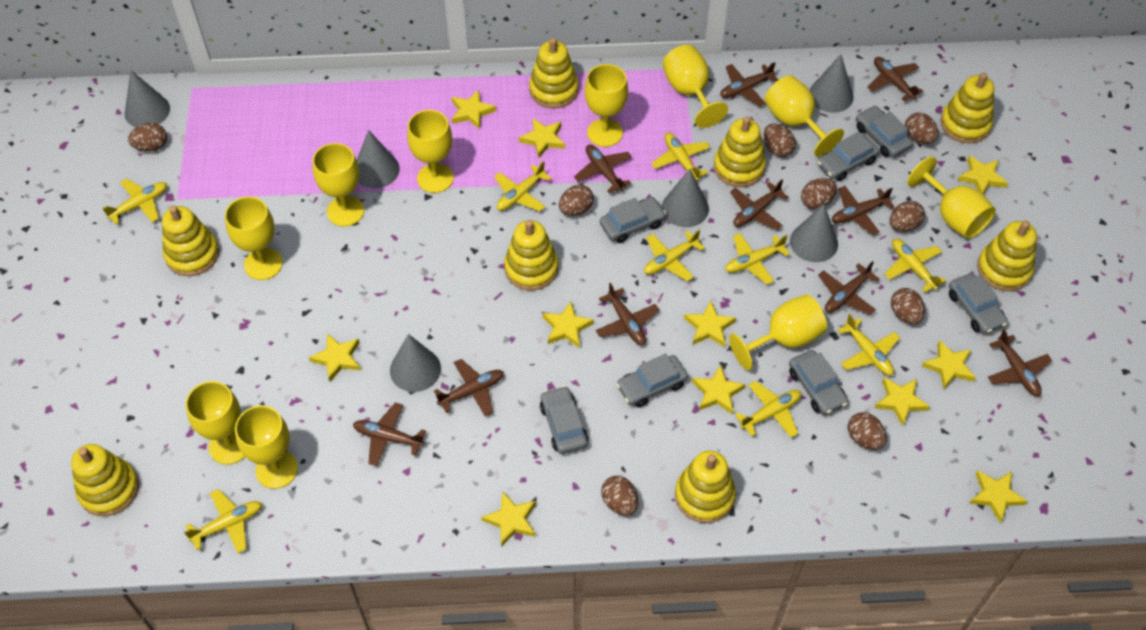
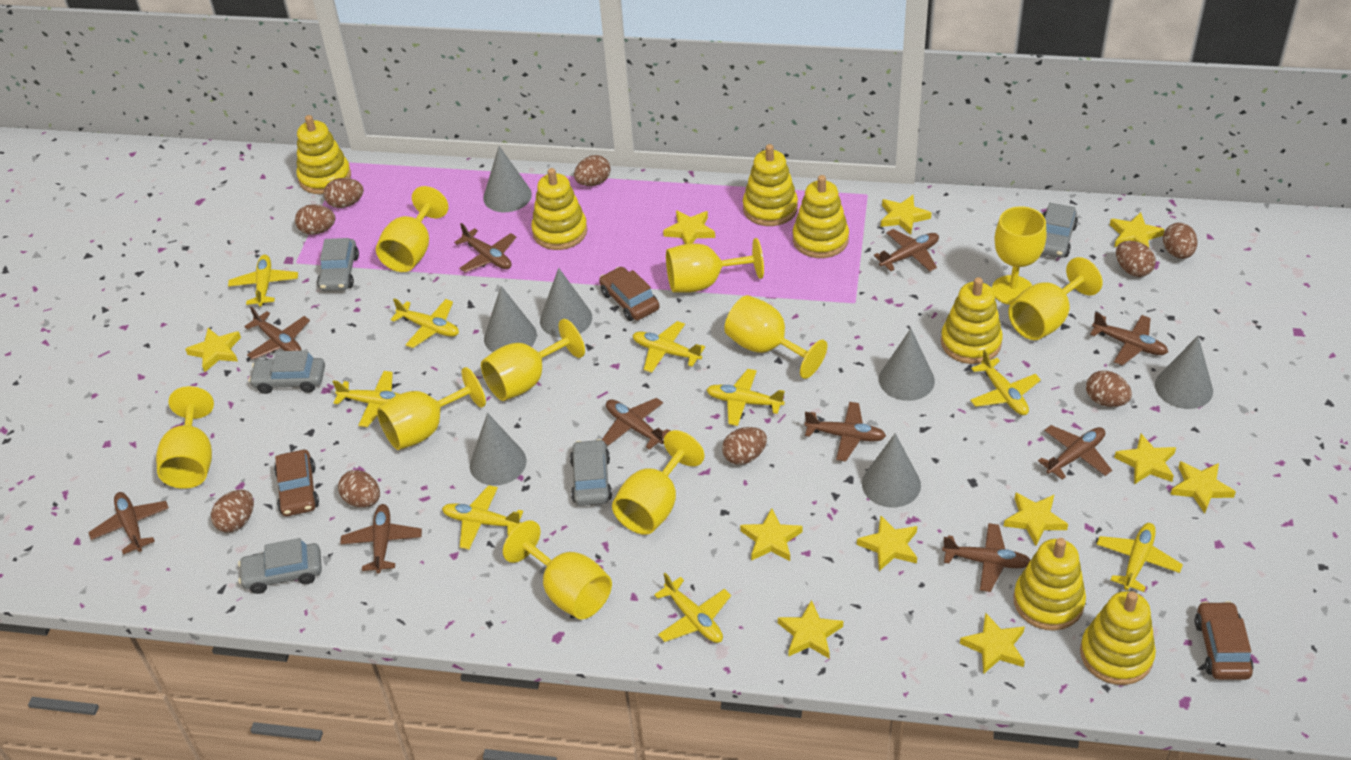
brown car: 0 -> 3
grey car: 7 -> 5
grey cone: 6 -> 7
yellow stacking toy: 8 -> 7

